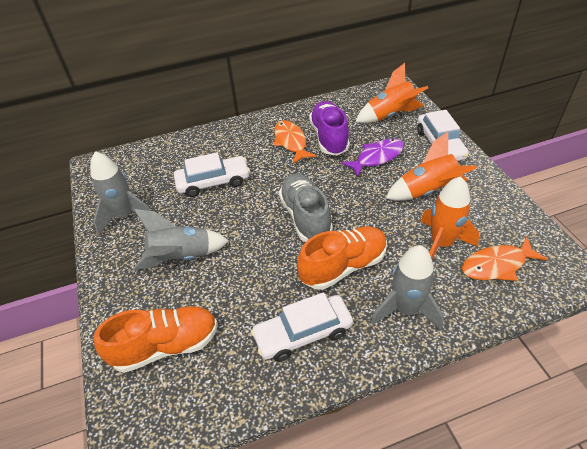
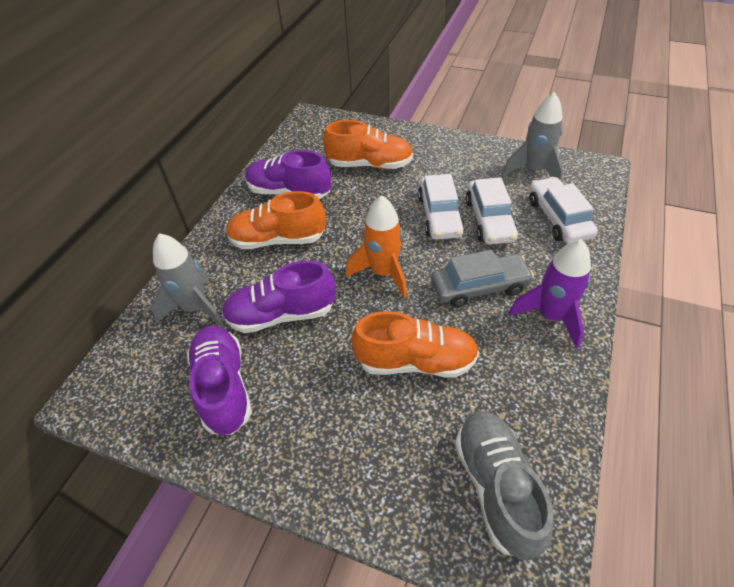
grey car: 0 -> 1
grey rocket: 3 -> 2
orange fish: 2 -> 0
orange rocket: 3 -> 1
orange shoe: 2 -> 3
purple fish: 1 -> 0
purple rocket: 0 -> 1
purple shoe: 1 -> 3

